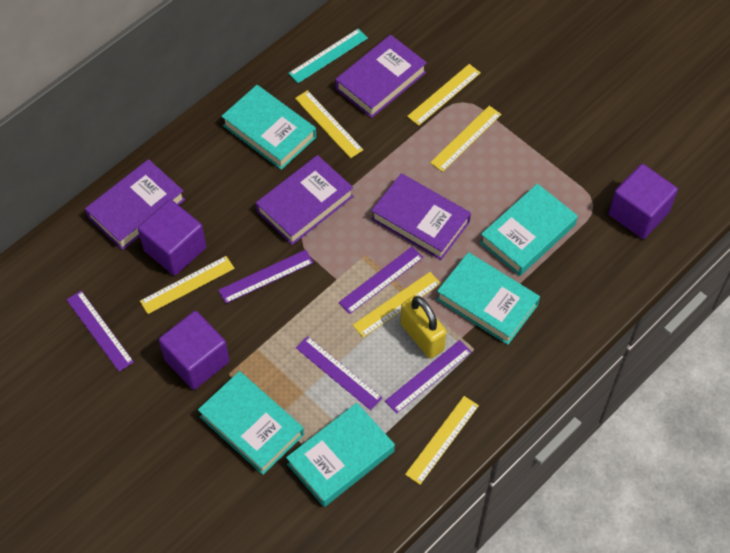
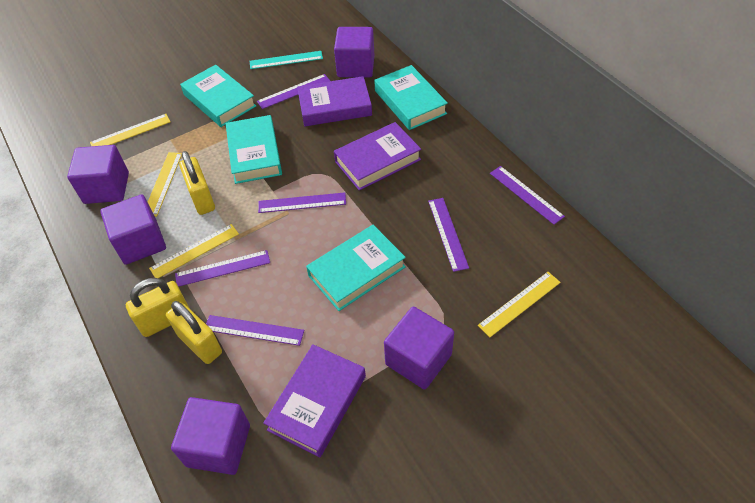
purple book: 4 -> 3
purple cube: 3 -> 5
purple ruler: 5 -> 6
turquoise book: 5 -> 4
yellow padlock: 1 -> 3
yellow ruler: 6 -> 4

